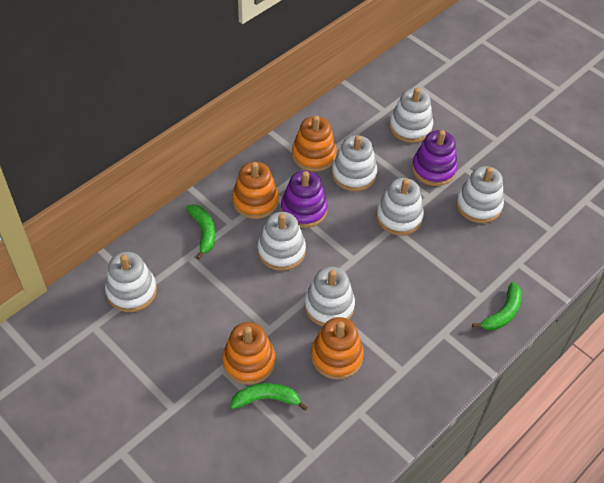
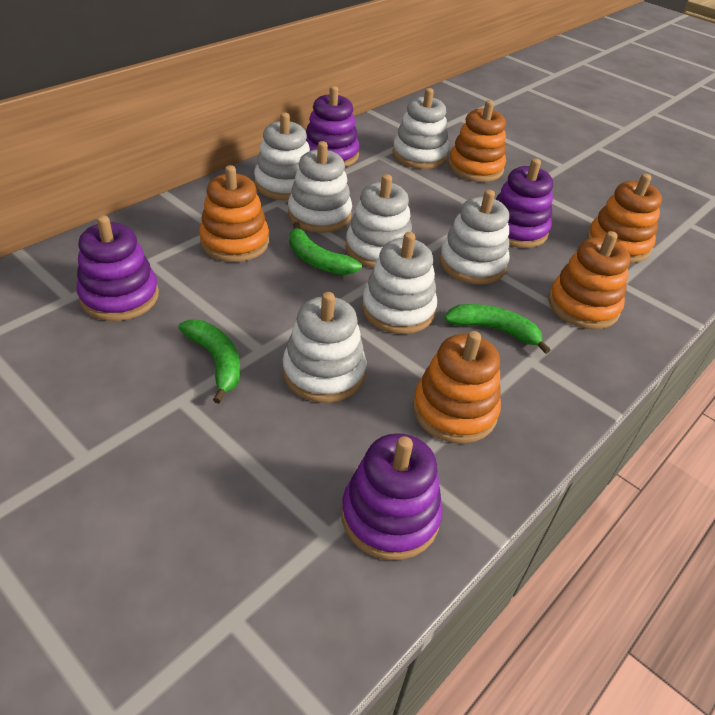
orange stacking toy: 4 -> 5
purple stacking toy: 2 -> 4

